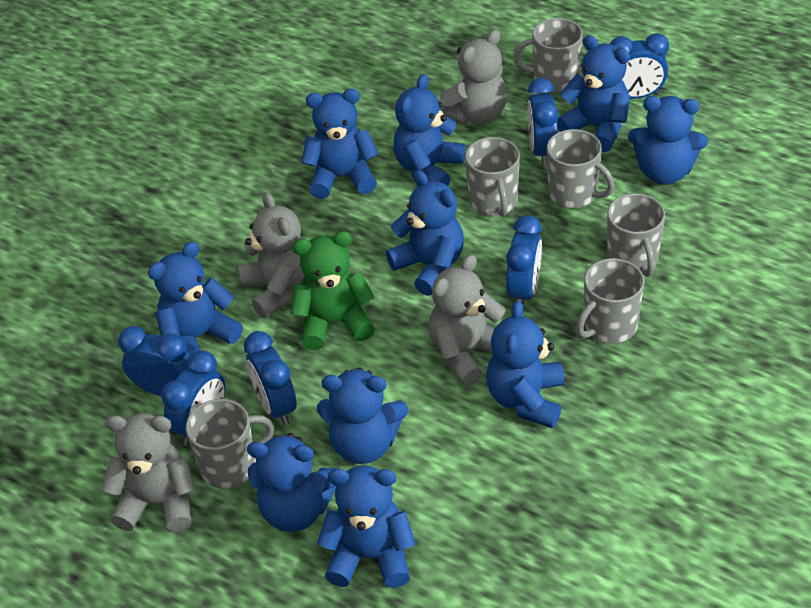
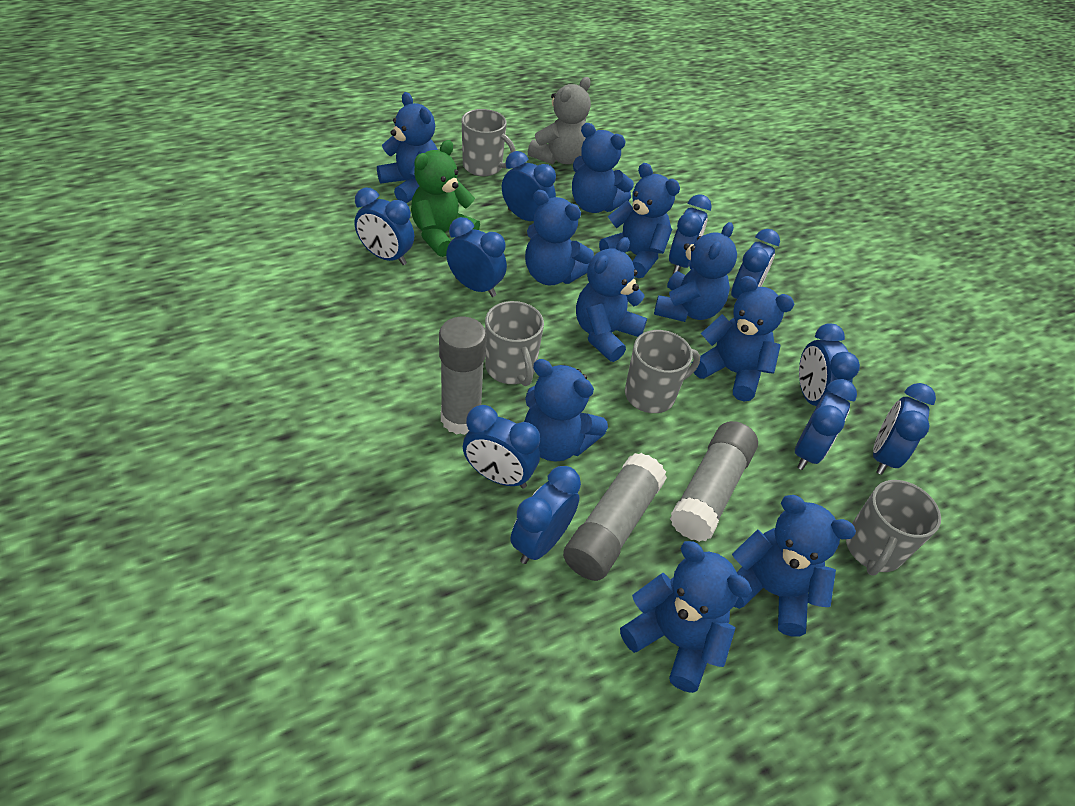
blue clock: 6 -> 10
grey glue stick: 0 -> 3
grey mug: 6 -> 4
grey teddy bear: 4 -> 1

